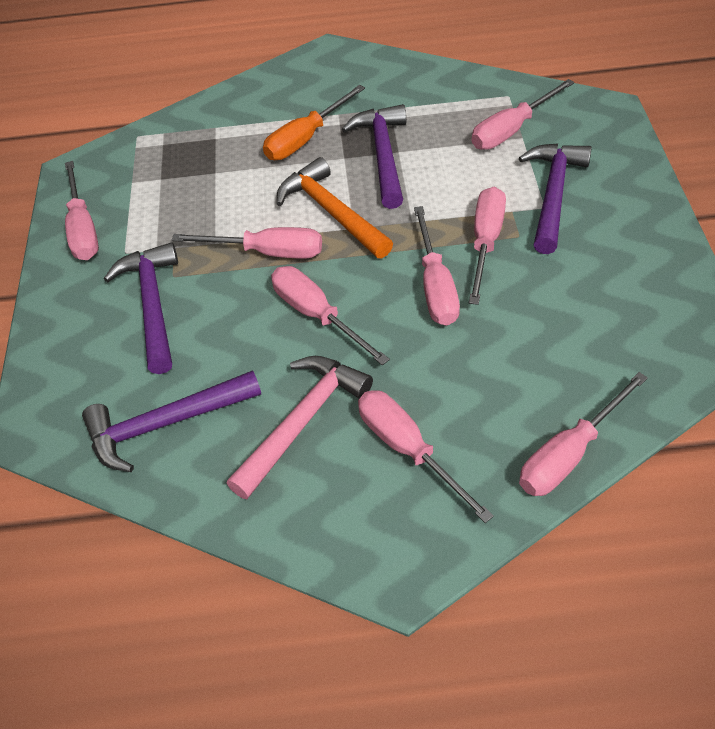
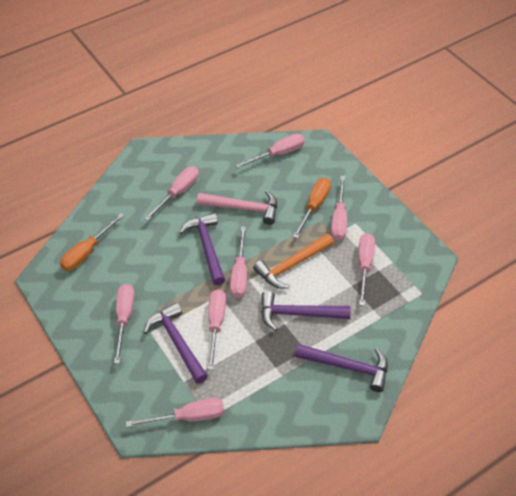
orange screwdriver: 1 -> 2

